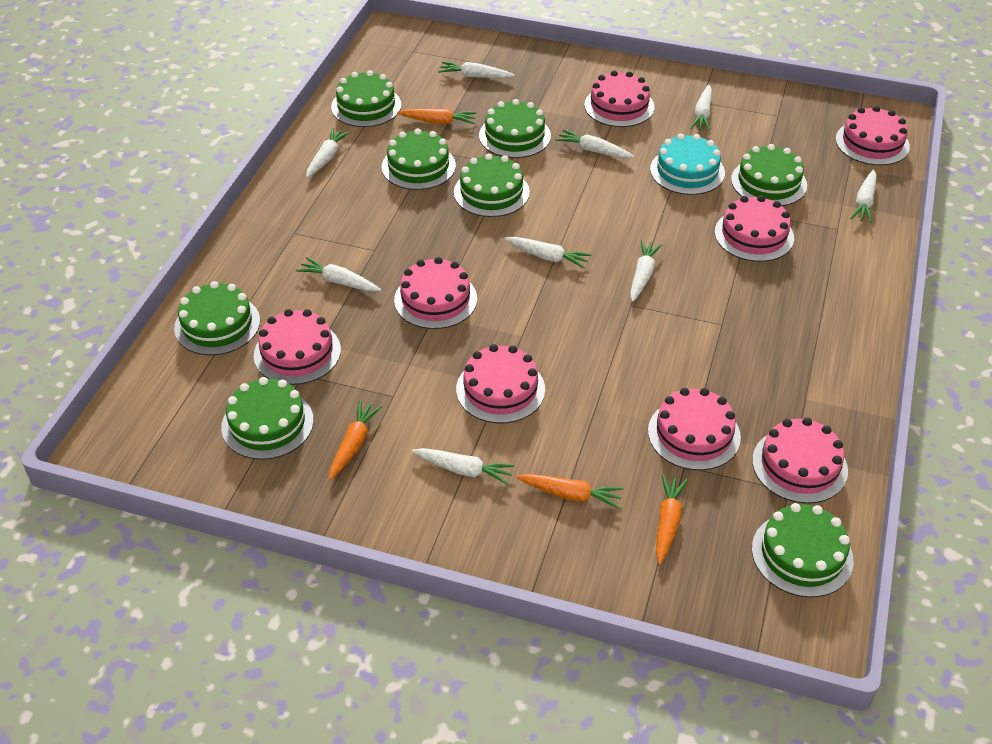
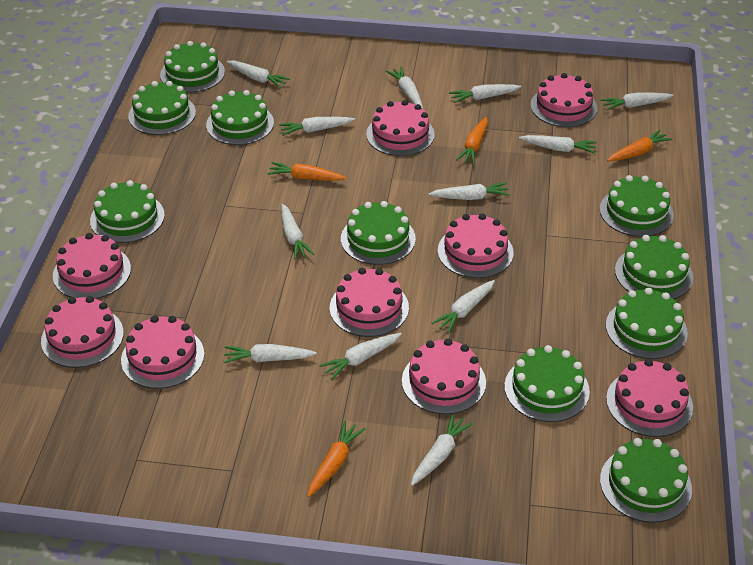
green cake: 8 -> 10
pink cake: 8 -> 9
turquoise cake: 1 -> 0
white carrot: 9 -> 12

